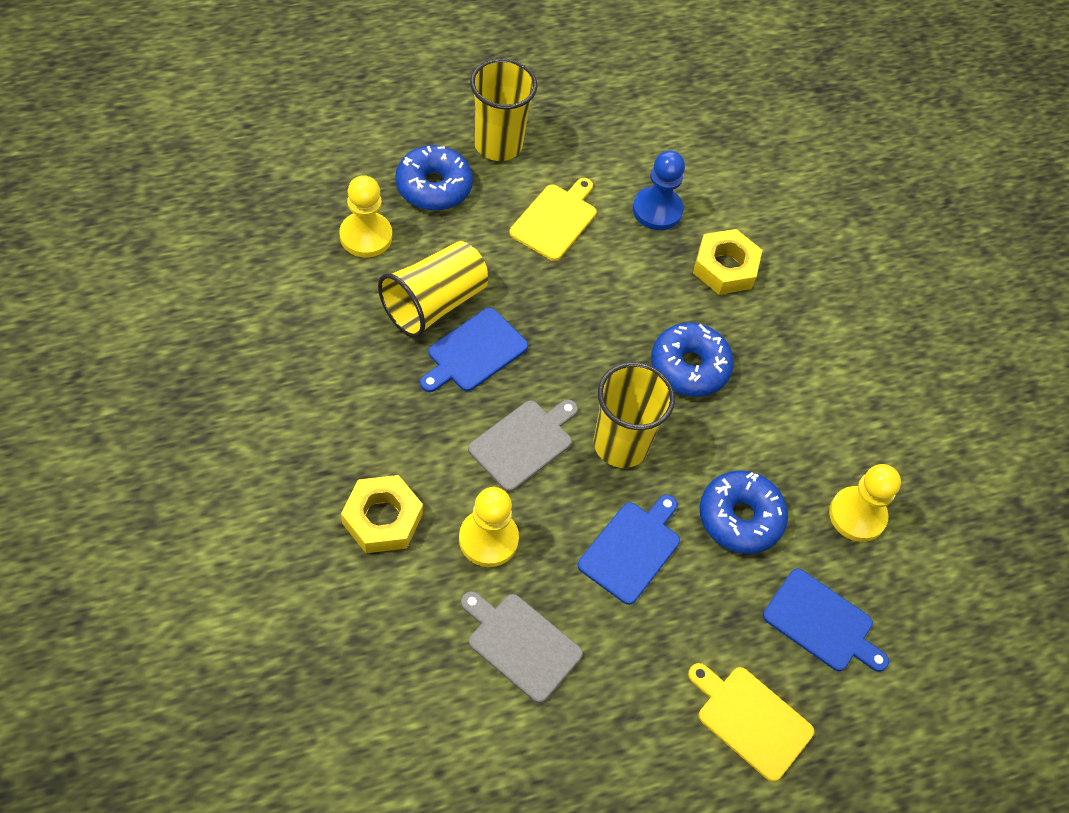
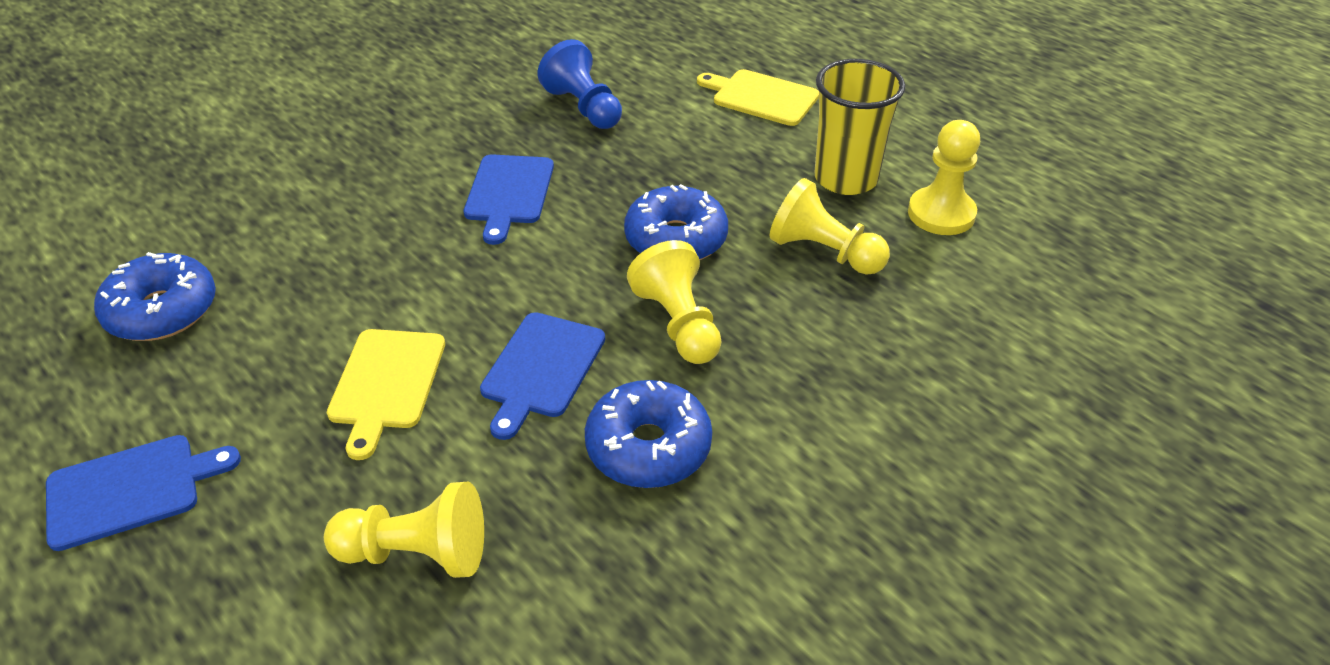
grey cutting board: 2 -> 0
yellow cup: 3 -> 1
yellow nut: 2 -> 0
yellow pawn: 3 -> 4

